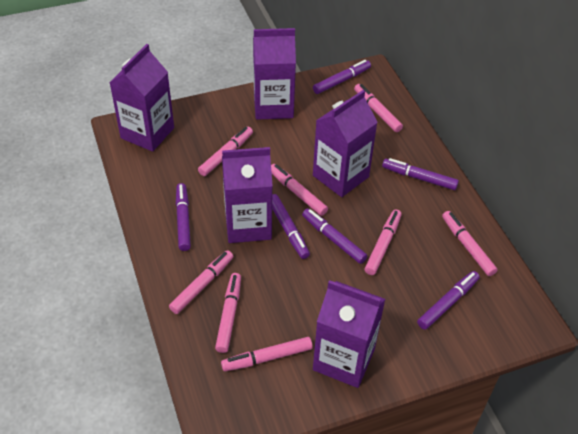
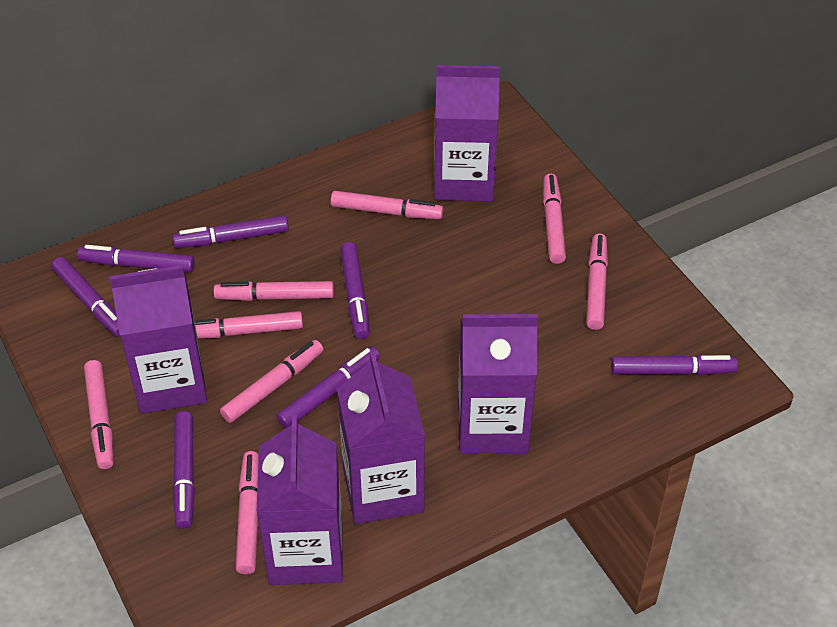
purple marker: 6 -> 7

